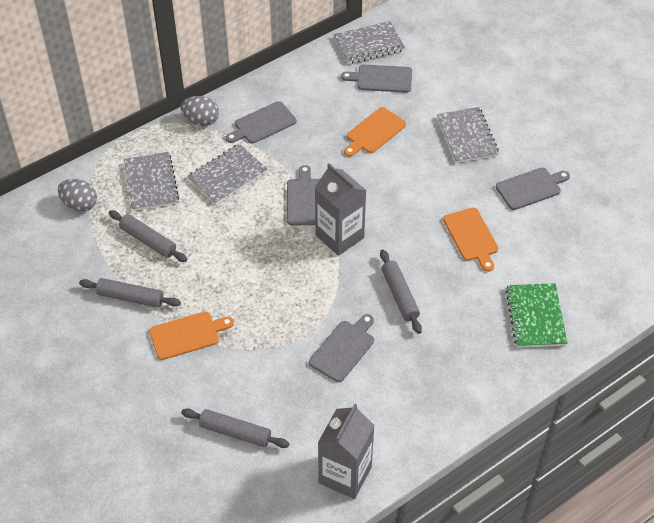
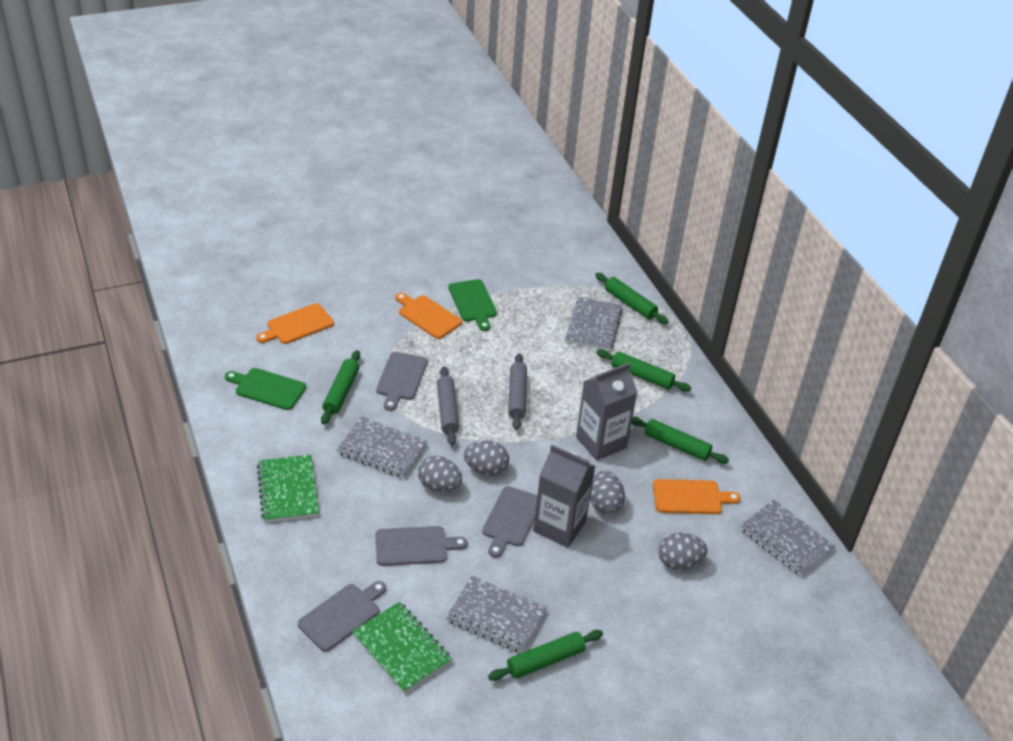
green cutting board: 0 -> 2
green notebook: 1 -> 2
green rolling pin: 0 -> 5
grey cutting board: 5 -> 4
grey egg: 2 -> 4
grey rolling pin: 4 -> 2

